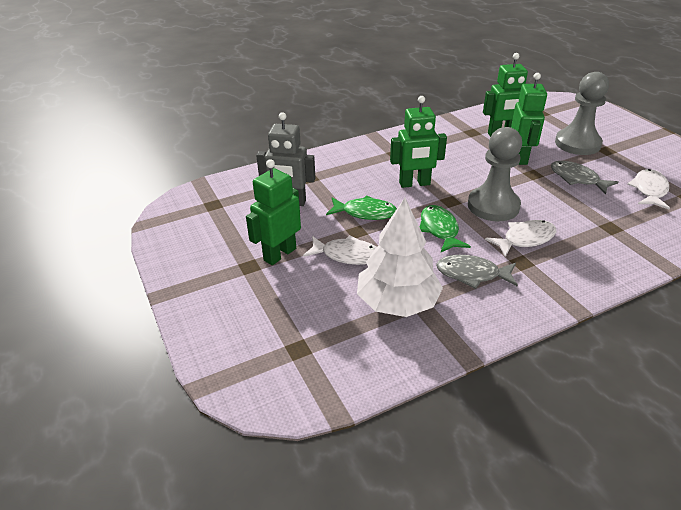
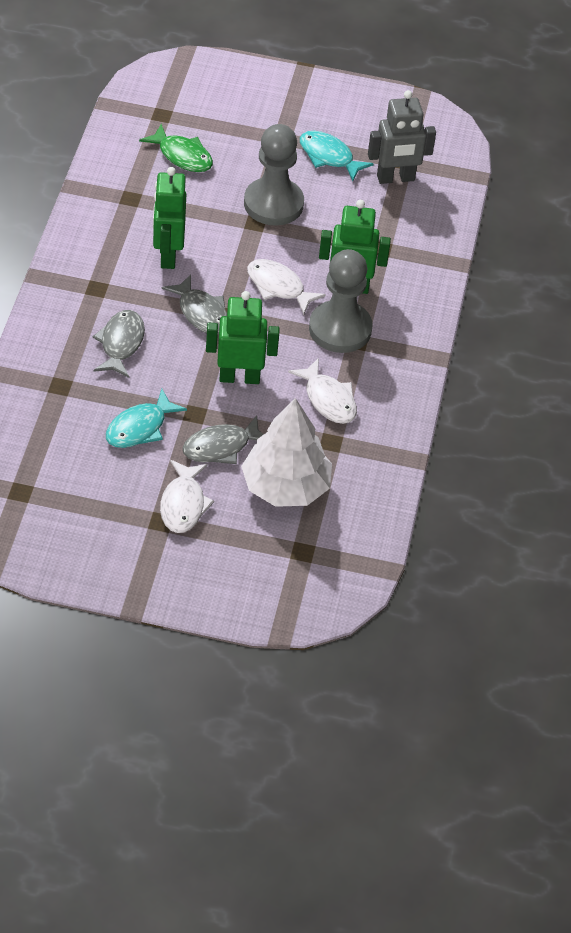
green fish: 2 -> 1
green robot: 4 -> 3
grey fish: 2 -> 3
turquoise fish: 0 -> 2

